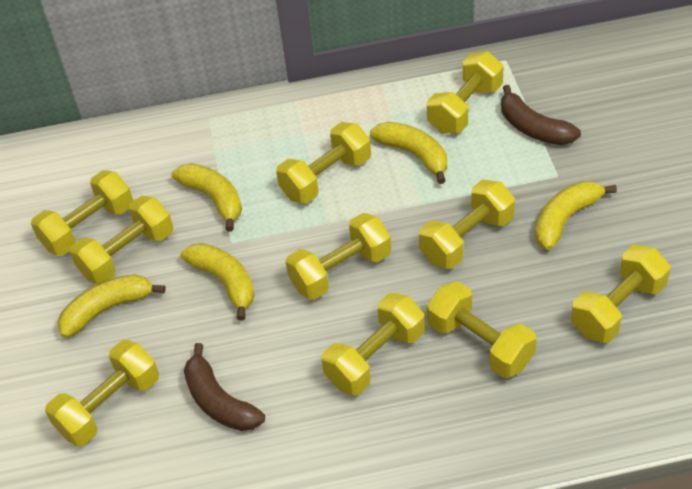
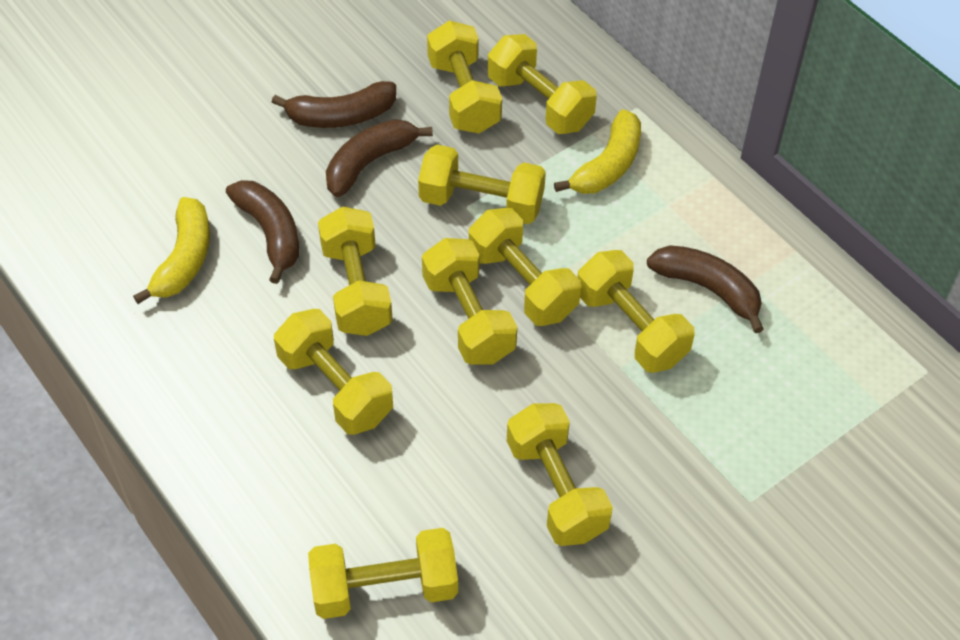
brown banana: 2 -> 4
yellow banana: 5 -> 2

